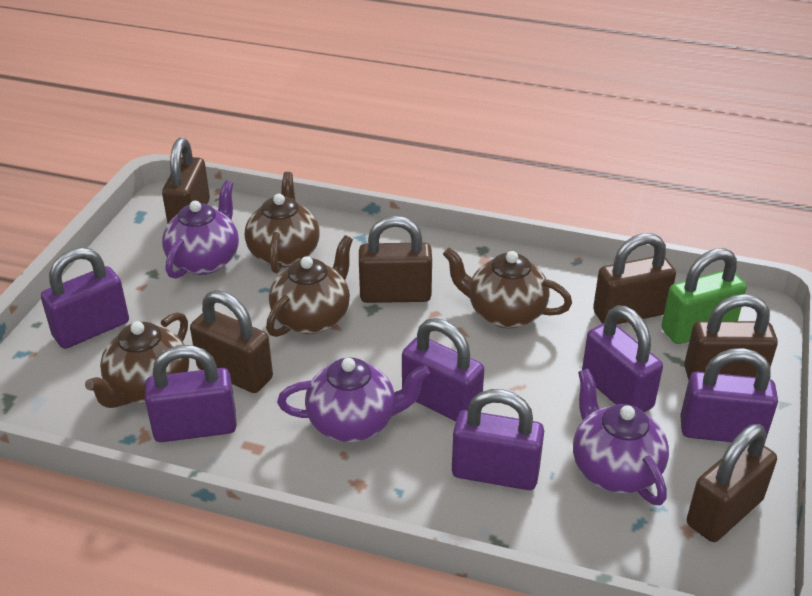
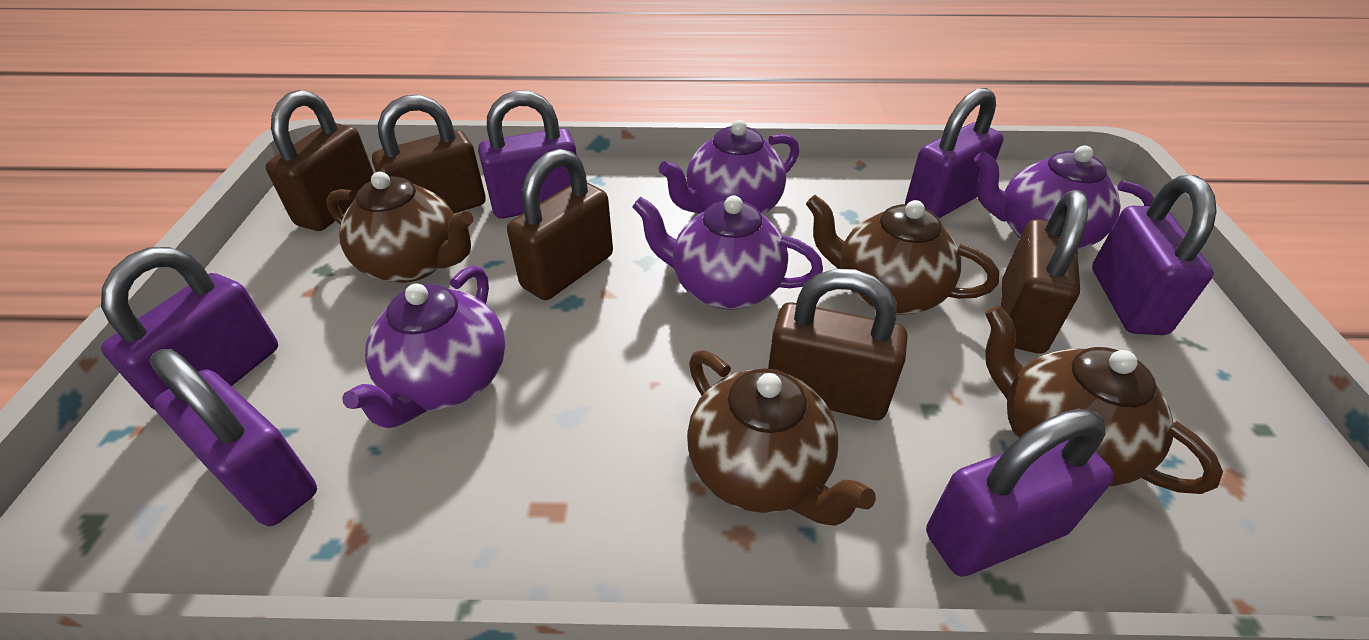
brown padlock: 6 -> 5
green padlock: 1 -> 0
purple teapot: 3 -> 4

